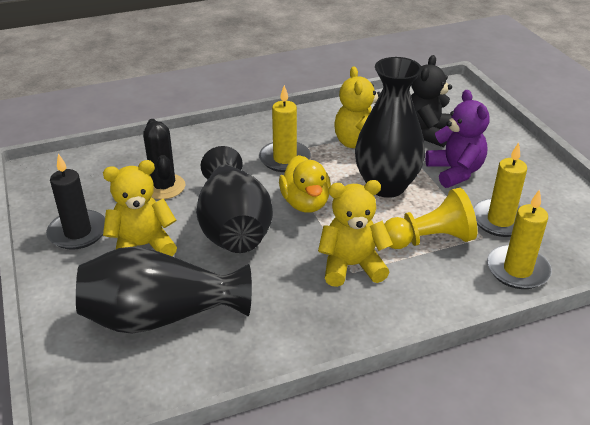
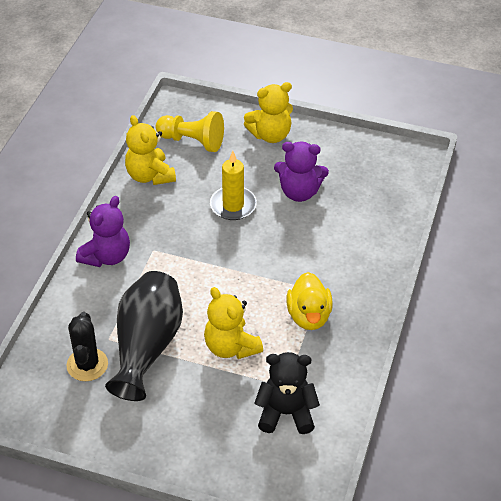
black candle: 1 -> 0
black vase: 3 -> 1
purple teddy bear: 1 -> 2
yellow candle: 3 -> 1

